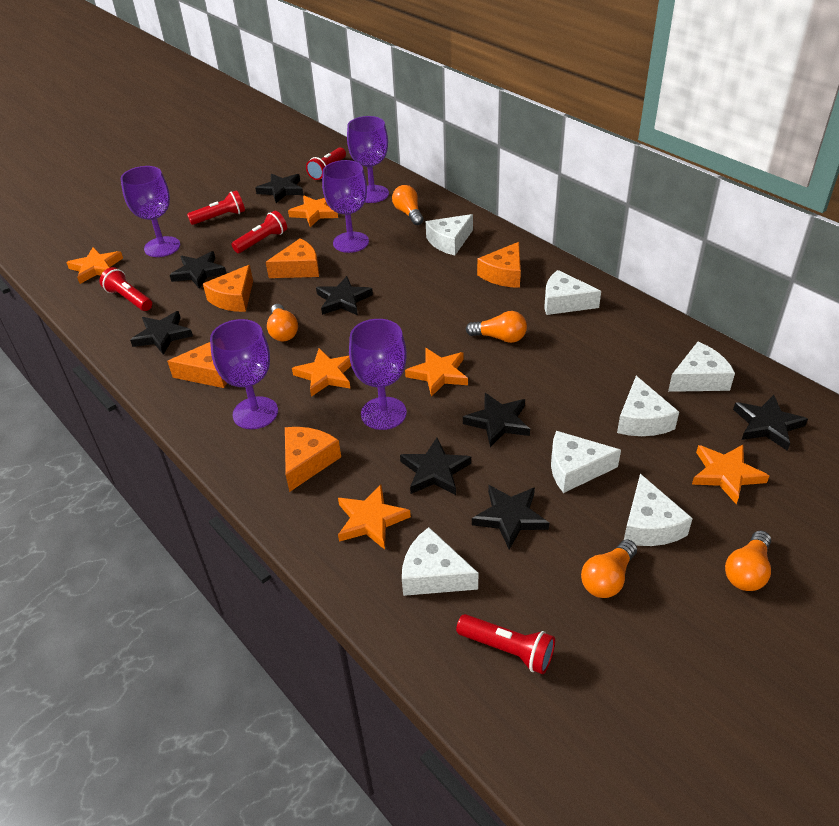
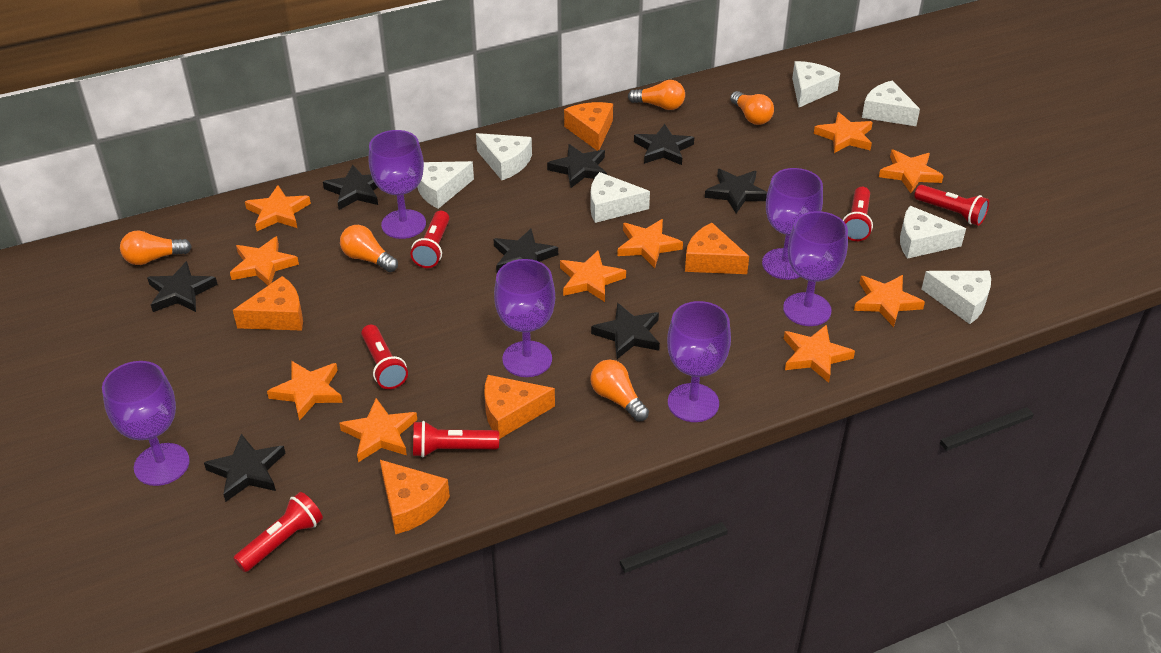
orange star: 6 -> 10
purple goblet: 5 -> 6
red flashlight: 5 -> 6

